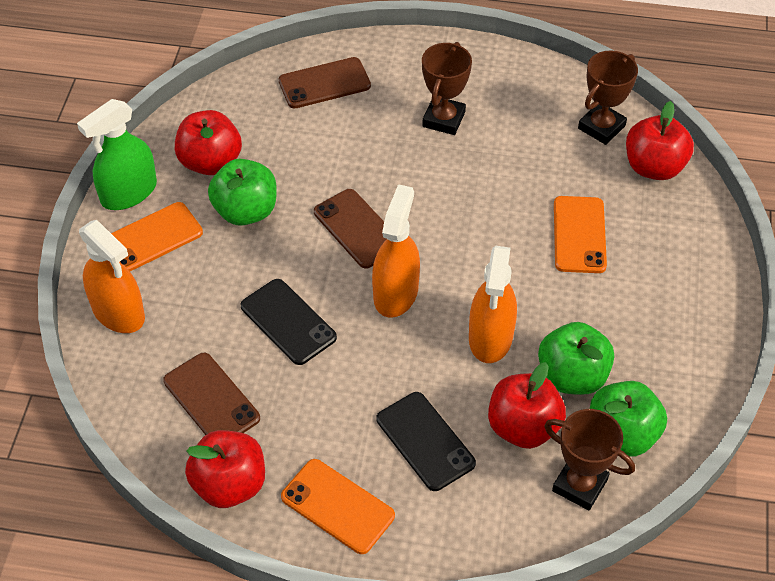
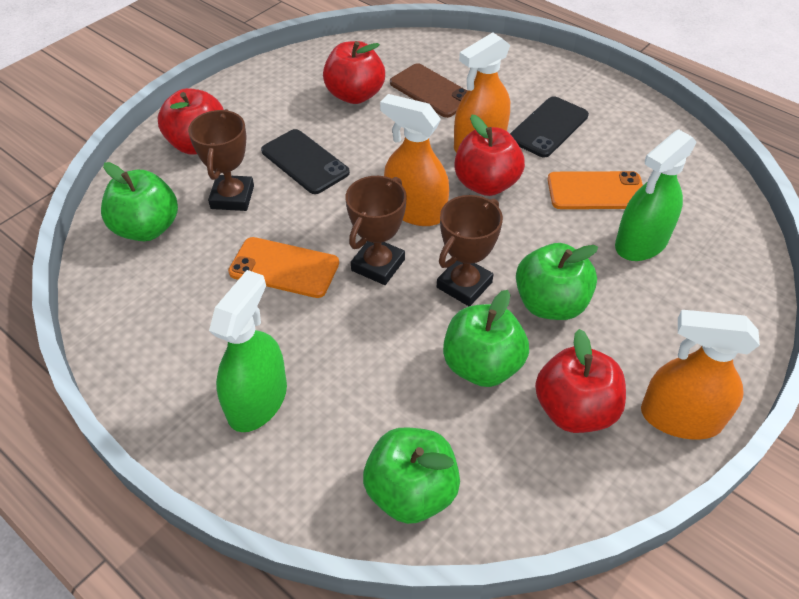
brown phone: 3 -> 1
green apple: 3 -> 4
green spray bottle: 1 -> 2
orange phone: 3 -> 2

